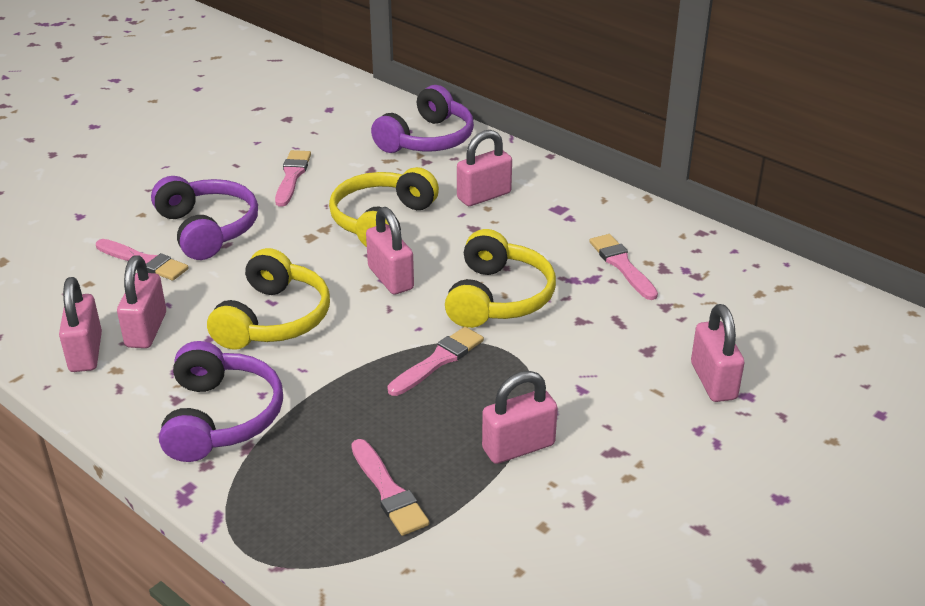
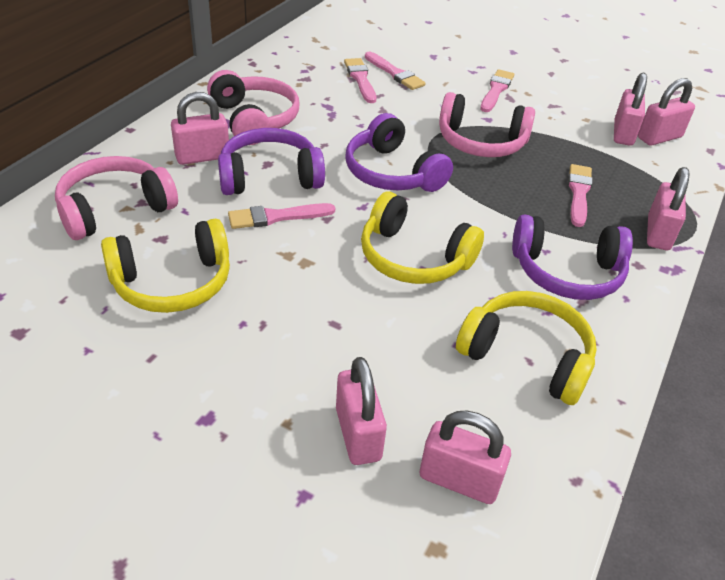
pink headphones: 0 -> 3

